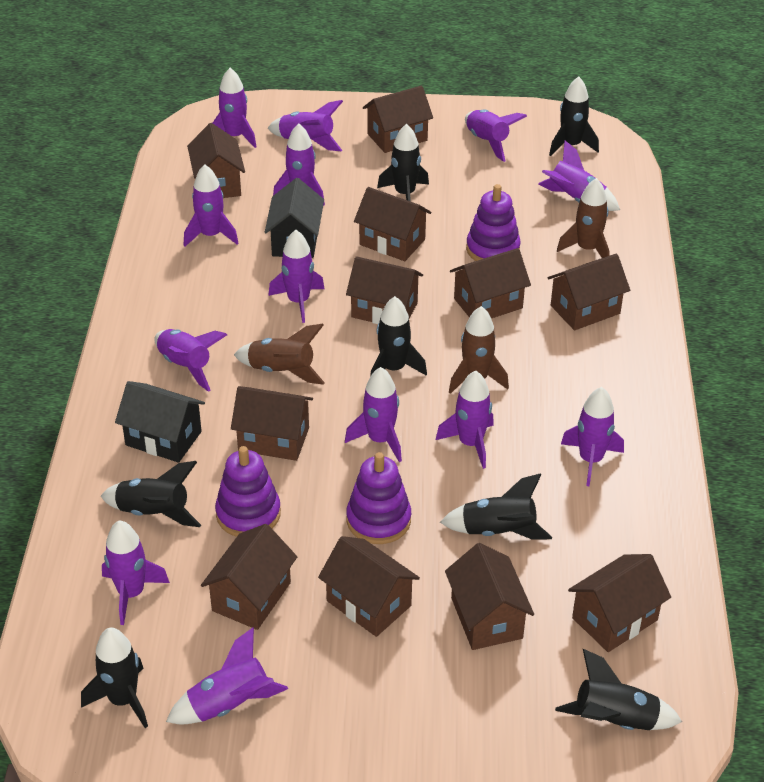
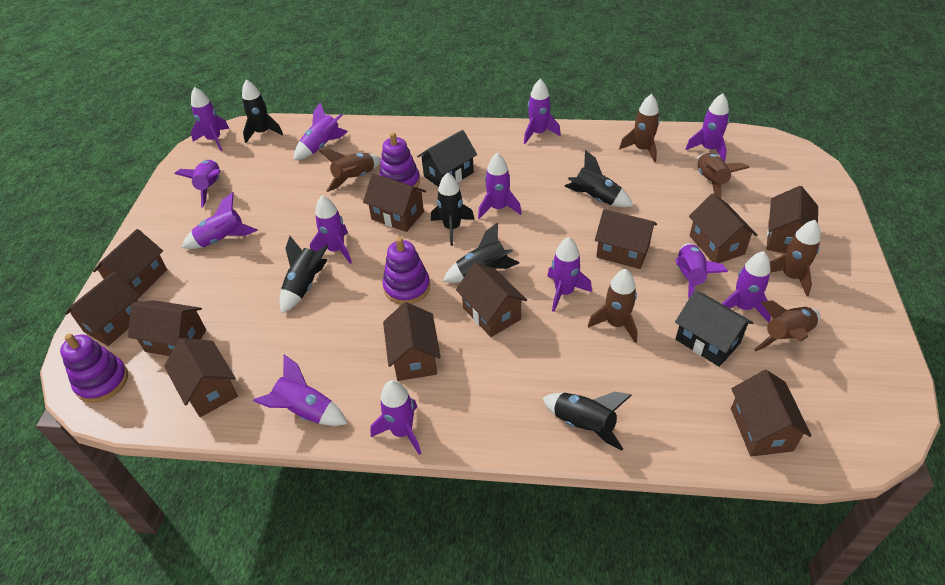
black rocket: 7 -> 6
brown rocket: 3 -> 6

